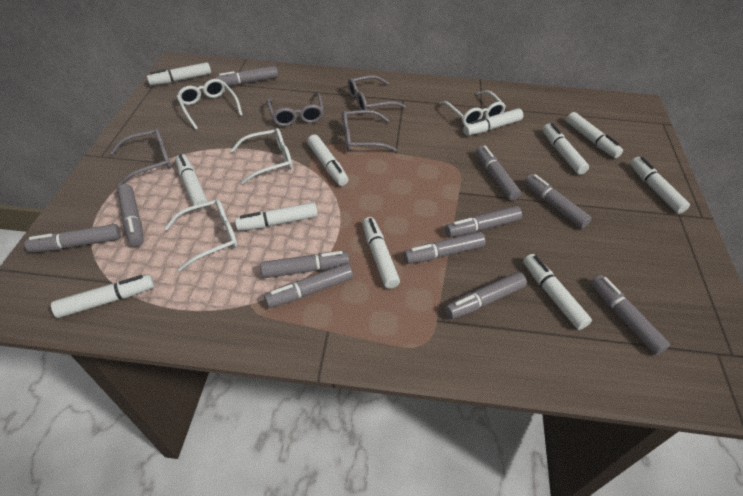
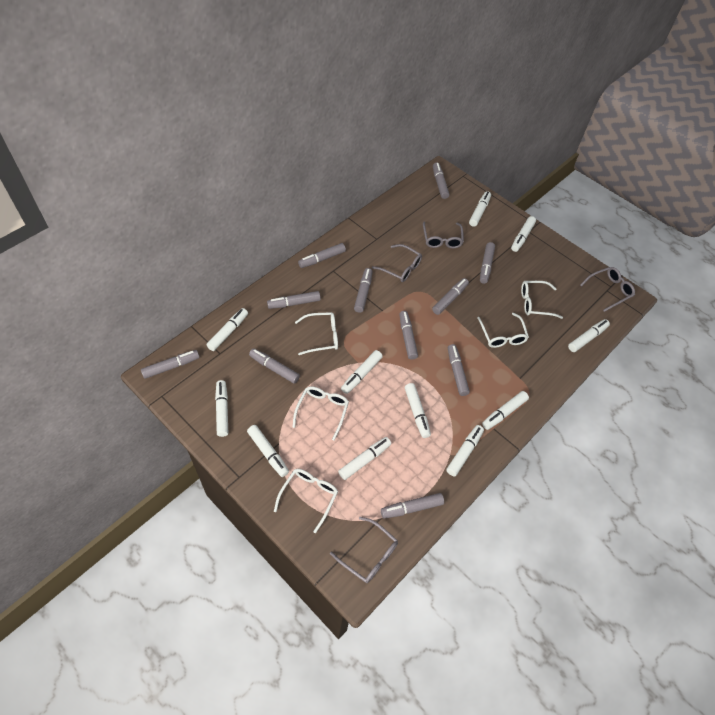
white glasses: 4 -> 5

